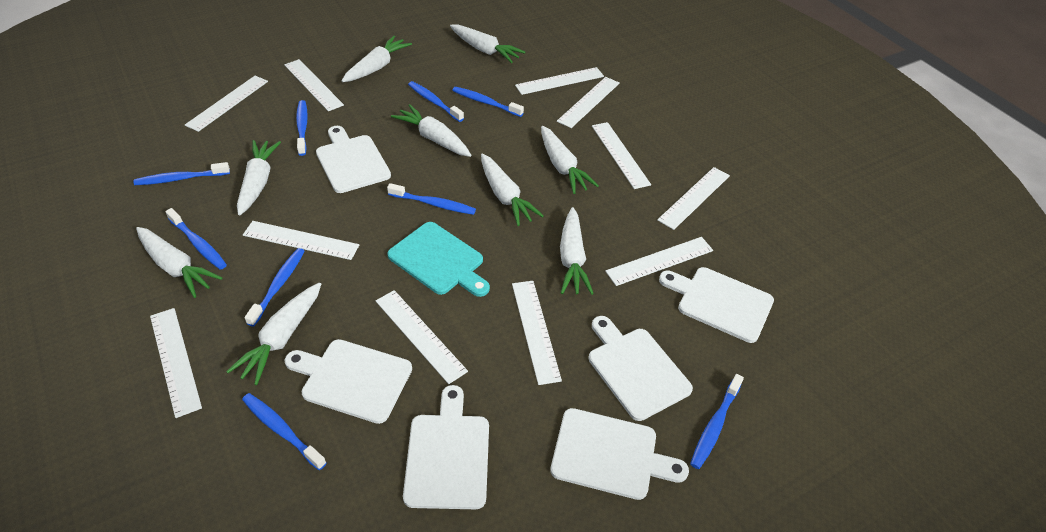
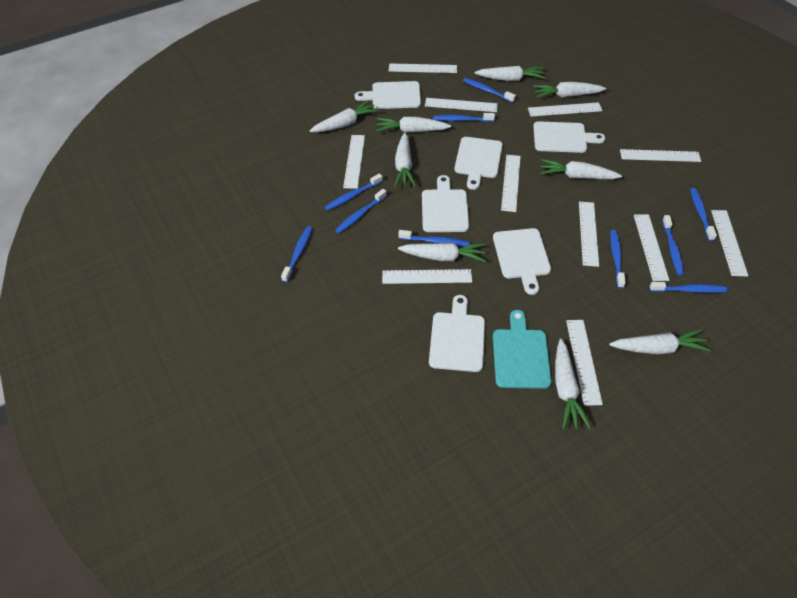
blue toothbrush: 9 -> 10

